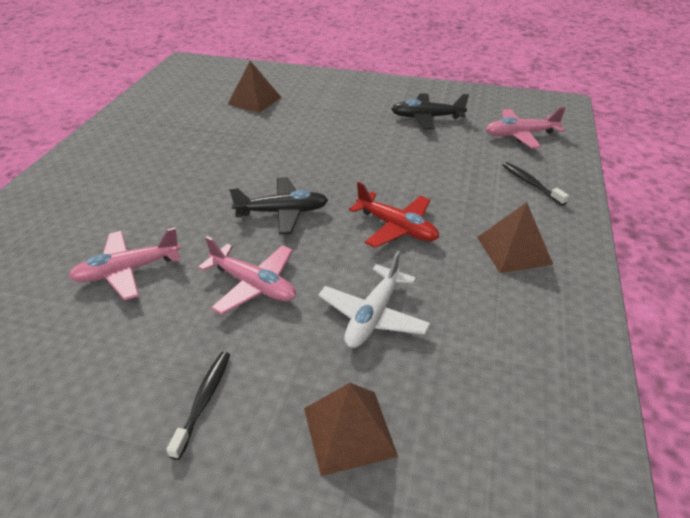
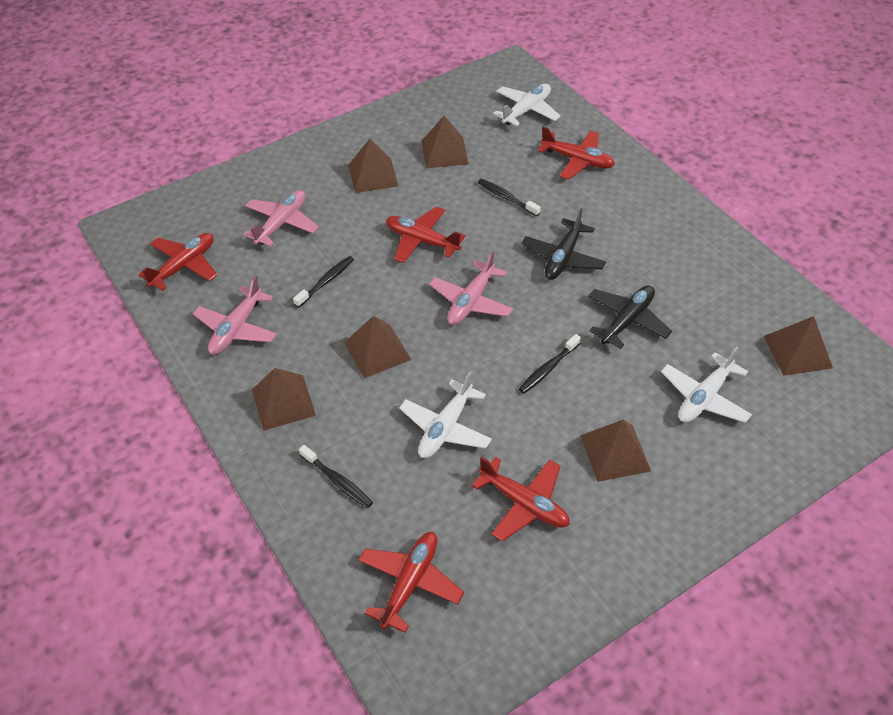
black toothbrush: 2 -> 4
brown pyramid: 3 -> 6
red plane: 1 -> 5
white plane: 1 -> 3

